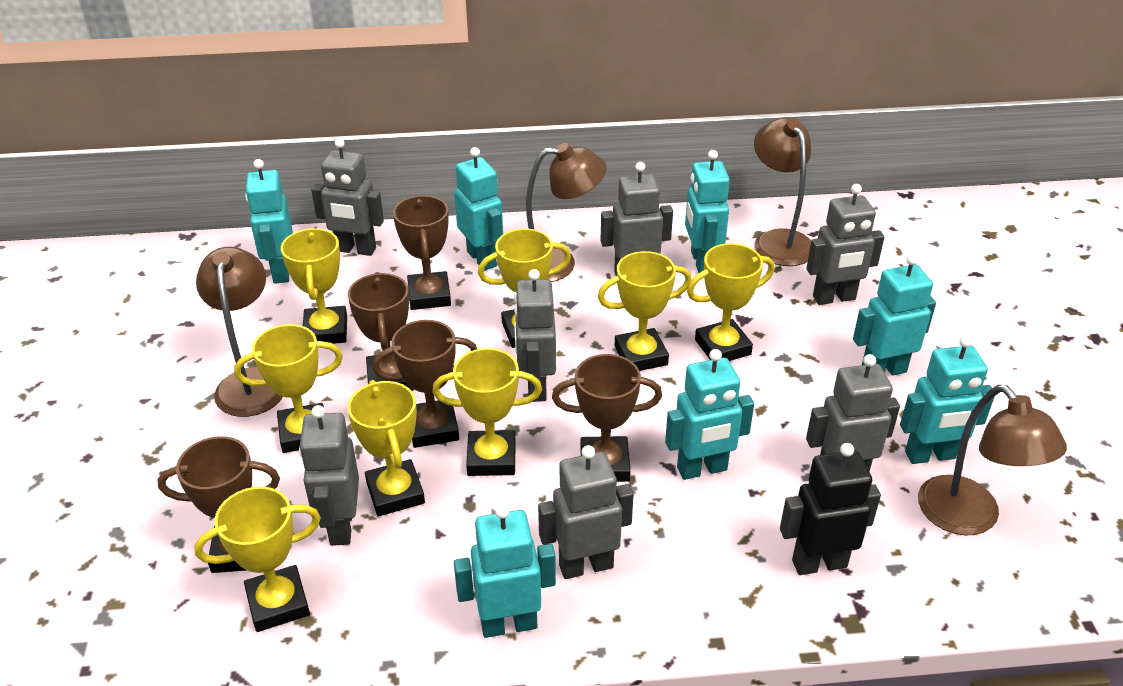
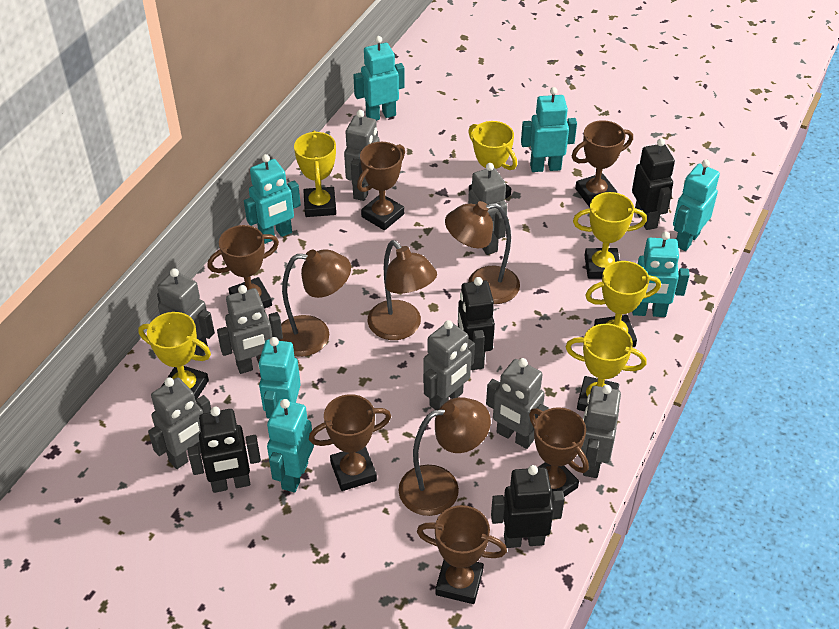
black robot: 1 -> 4
brown trophy: 5 -> 6
grey robot: 7 -> 8
yellow trophy: 8 -> 6

